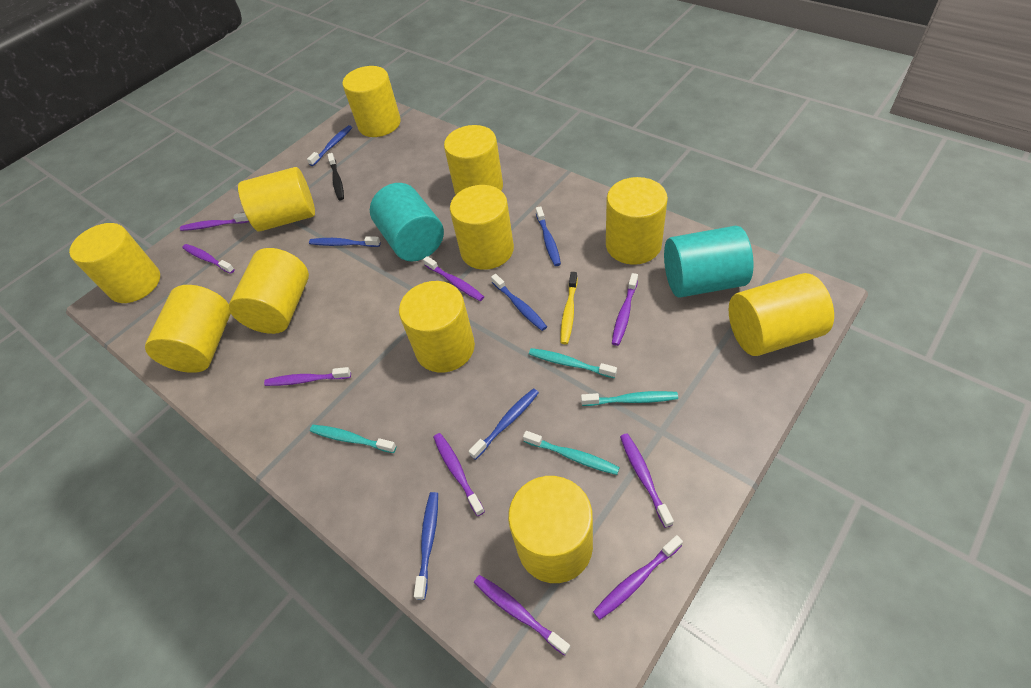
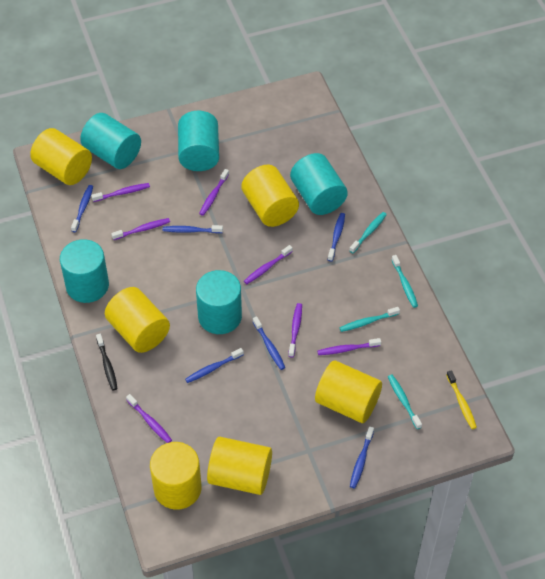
purple toothbrush: 9 -> 7
turquoise cylinder: 2 -> 5
yellow cylinder: 11 -> 6

